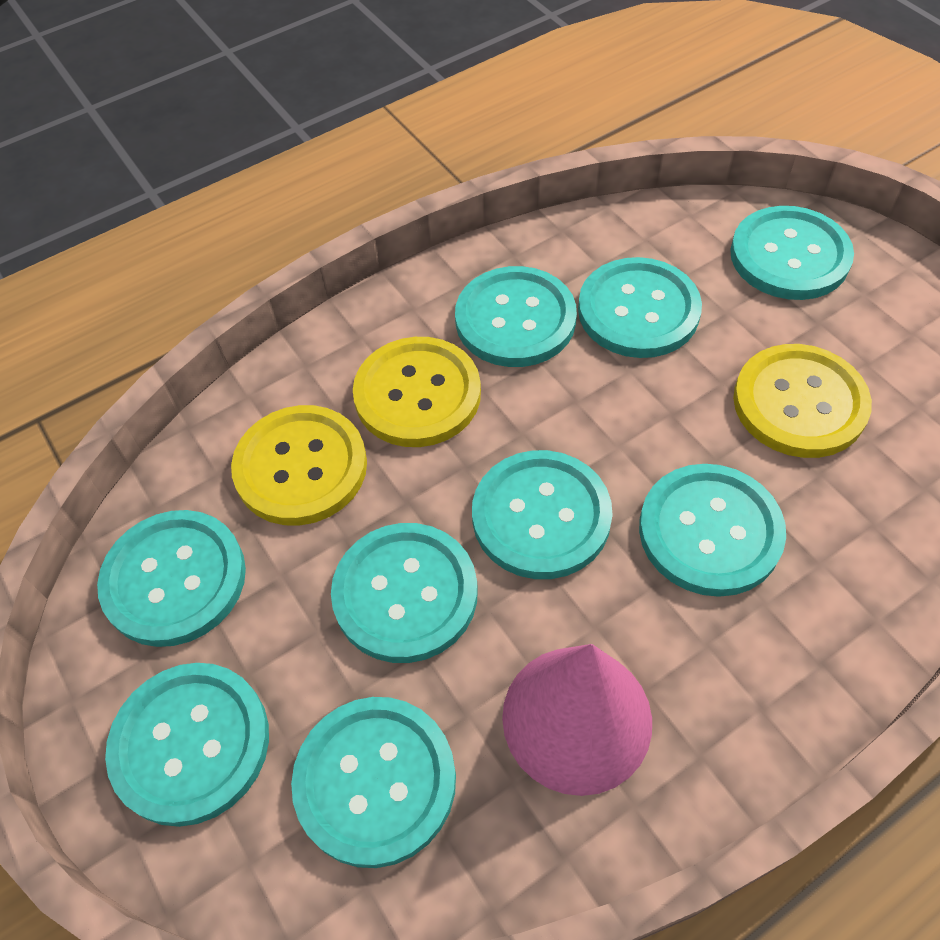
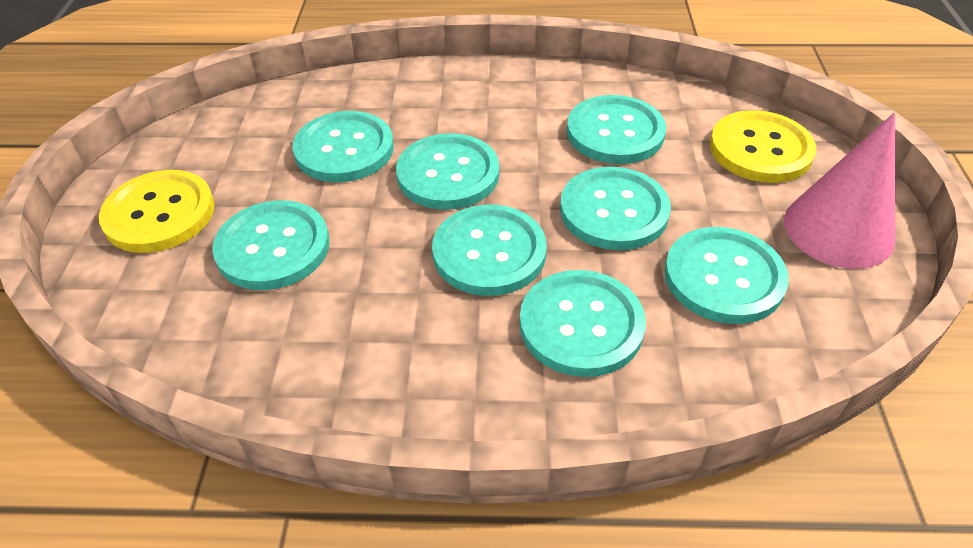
turquoise button: 9 -> 8
yellow button: 3 -> 2

